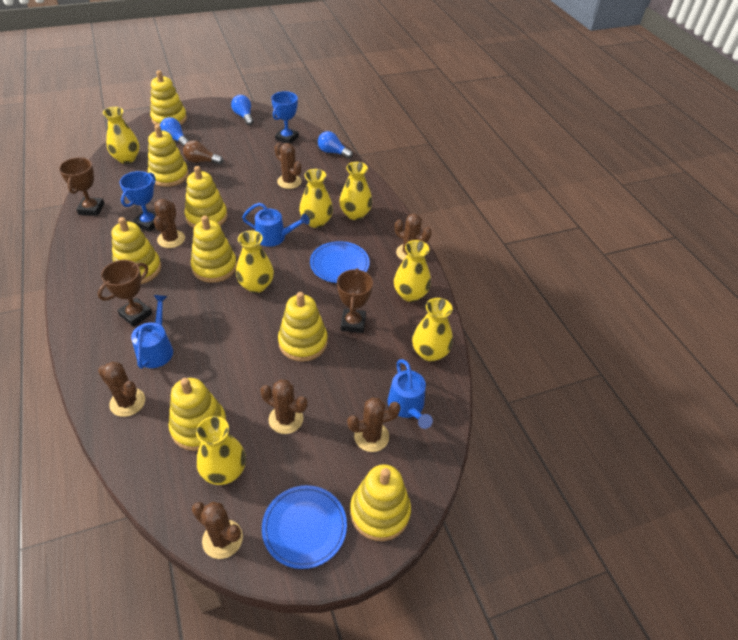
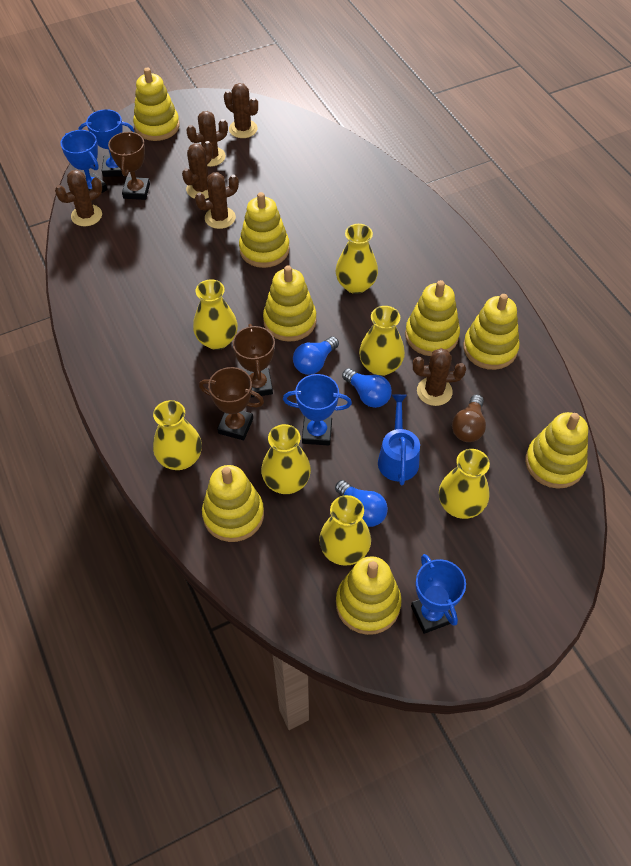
blue plate: 2 -> 0
blue trophy: 2 -> 4
blue watering can: 3 -> 1
brown cactus: 7 -> 6

